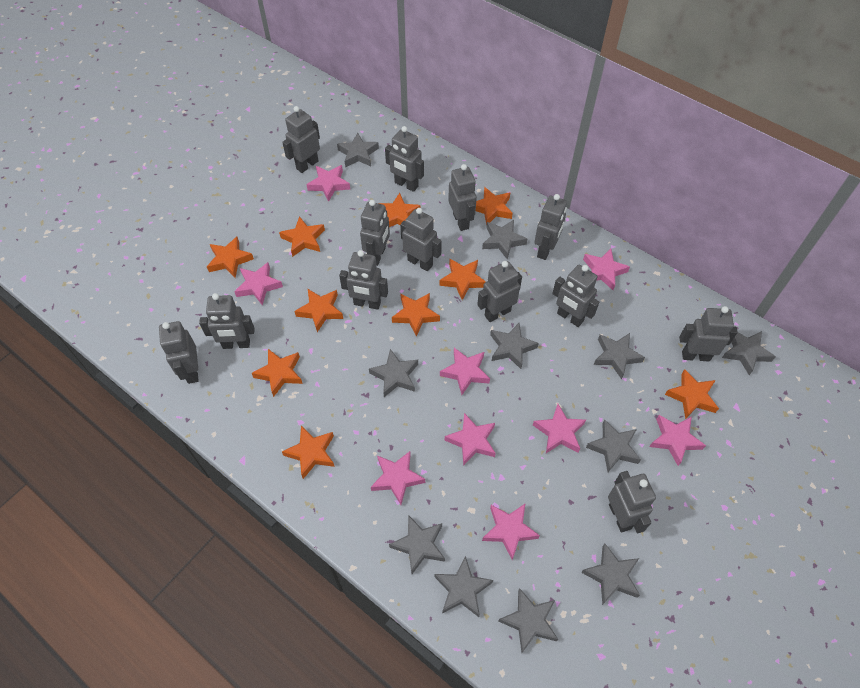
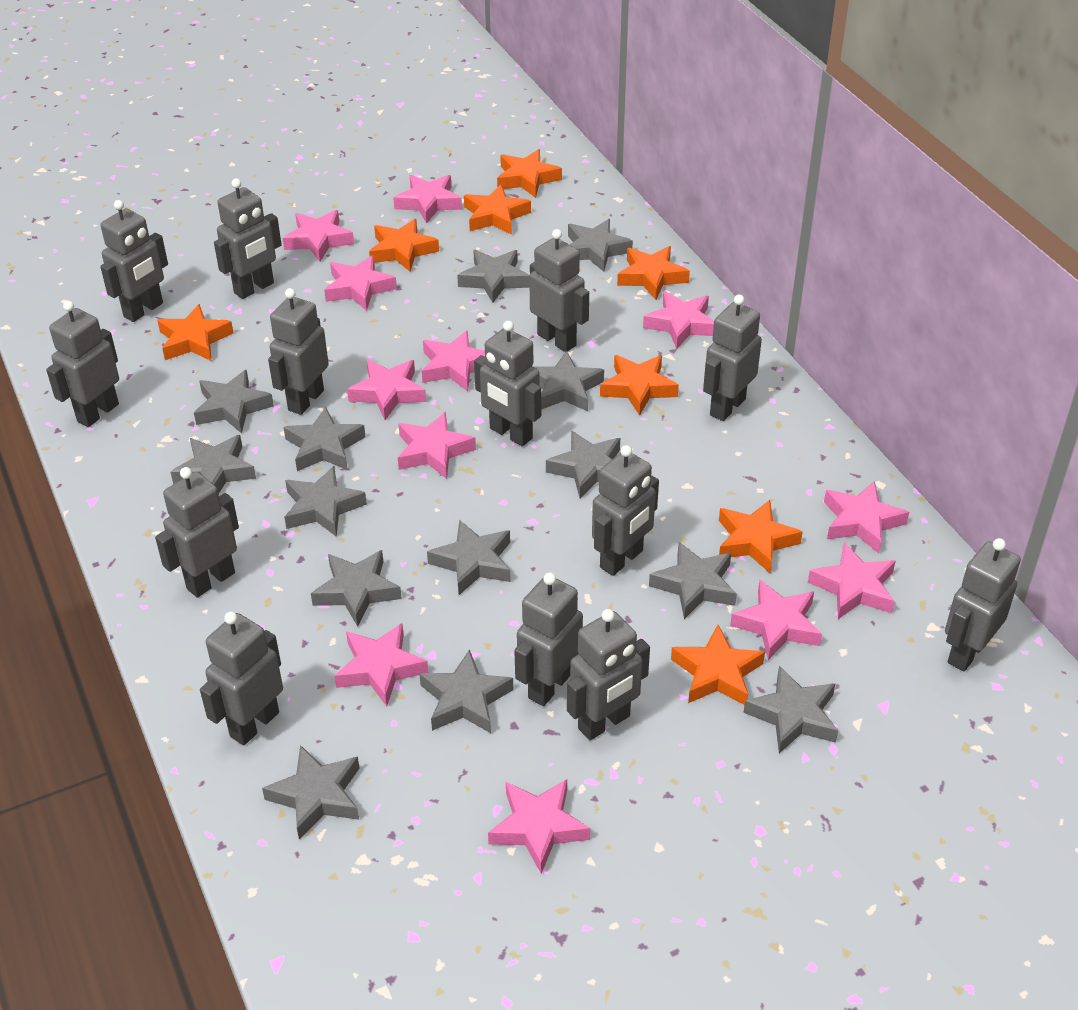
grey star: 11 -> 14
orange star: 10 -> 8
pink star: 9 -> 12

